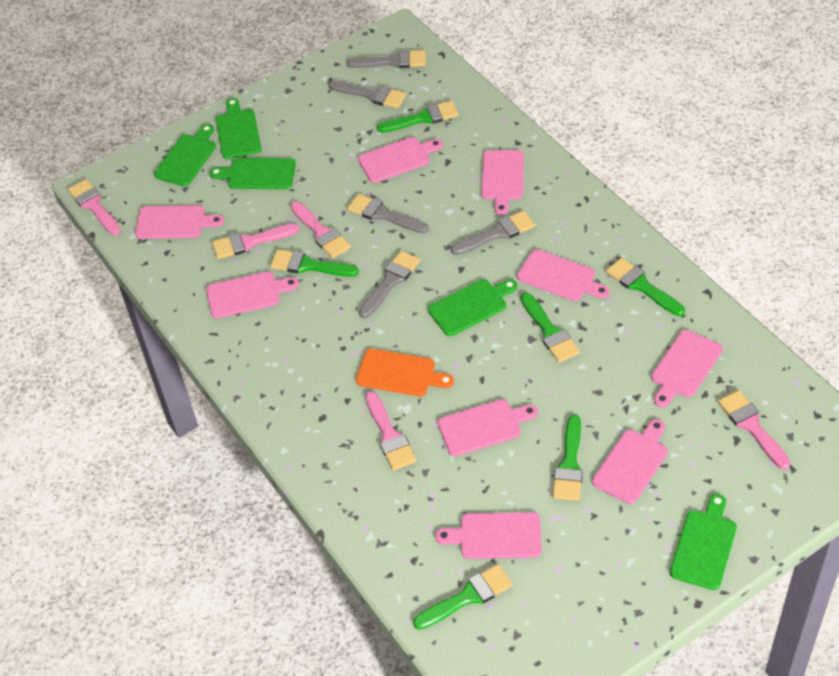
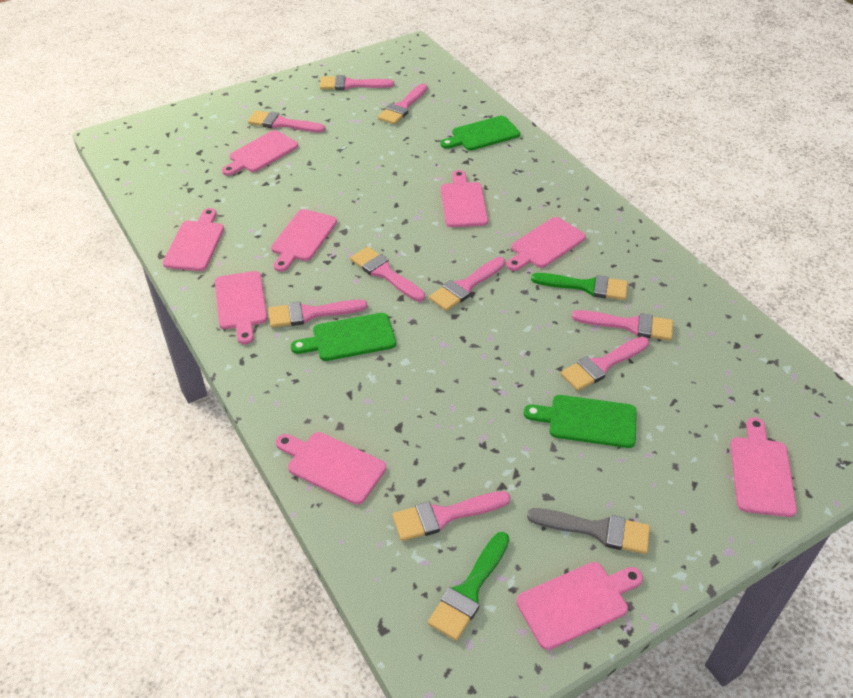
green brush: 6 -> 2
green cutting board: 5 -> 3
grey brush: 5 -> 1
orange cutting board: 1 -> 0
pink brush: 5 -> 9

